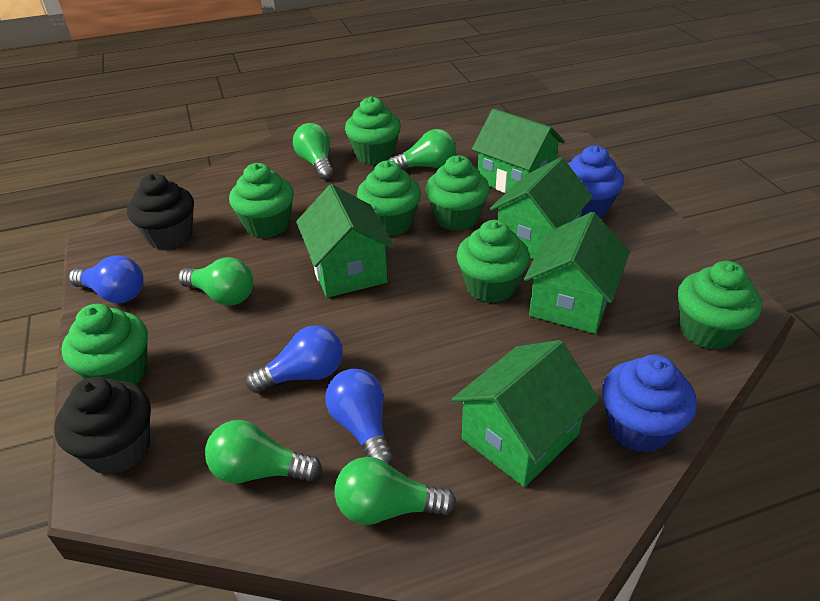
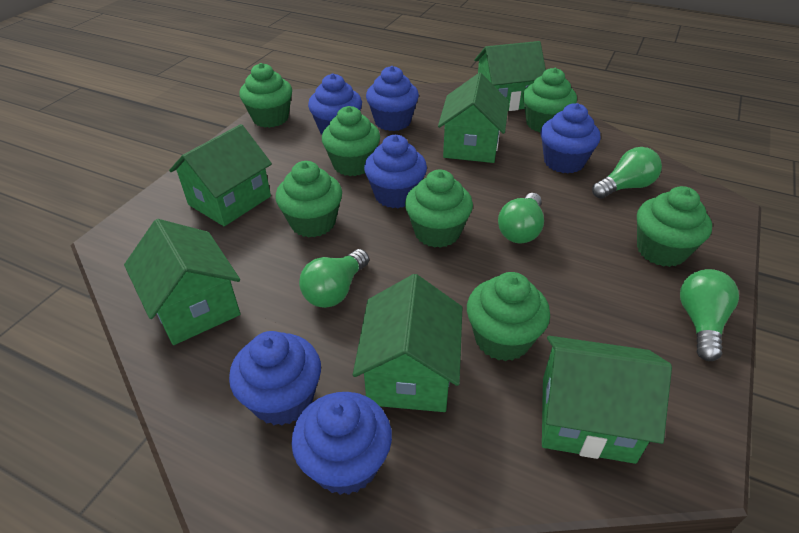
black cupcake: 2 -> 0
blue cupcake: 2 -> 6
blue light bulb: 3 -> 0
green house: 5 -> 6
green light bulb: 5 -> 4

